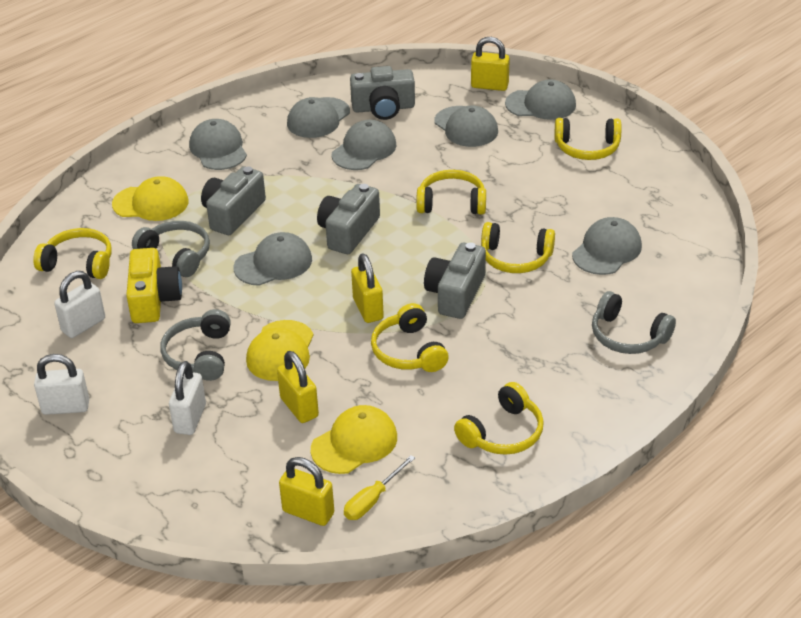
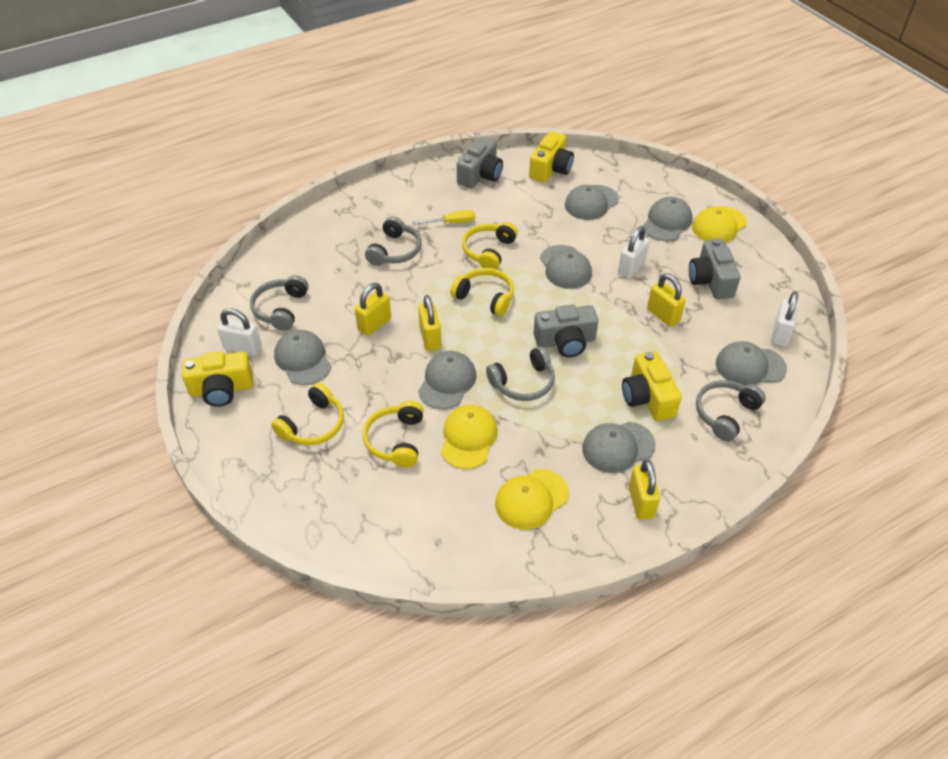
grey camera: 4 -> 3
grey headphones: 3 -> 4
yellow camera: 1 -> 3
yellow headphones: 6 -> 4

